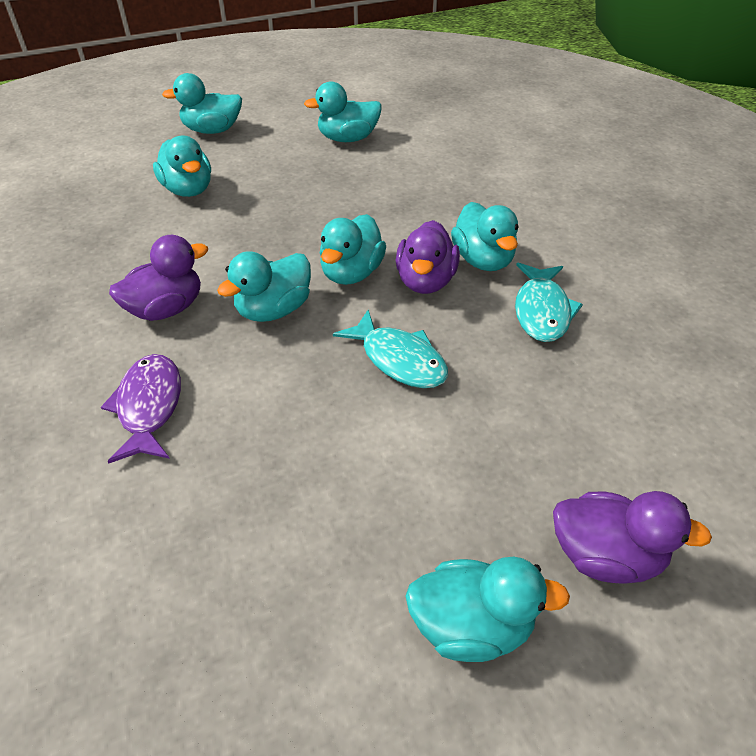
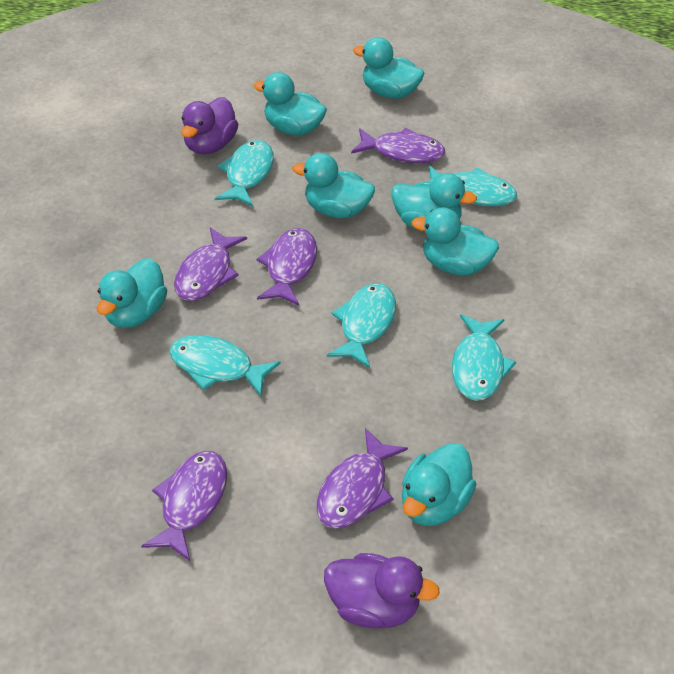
purple duck: 3 -> 2
purple fish: 1 -> 5
turquoise fish: 2 -> 5

